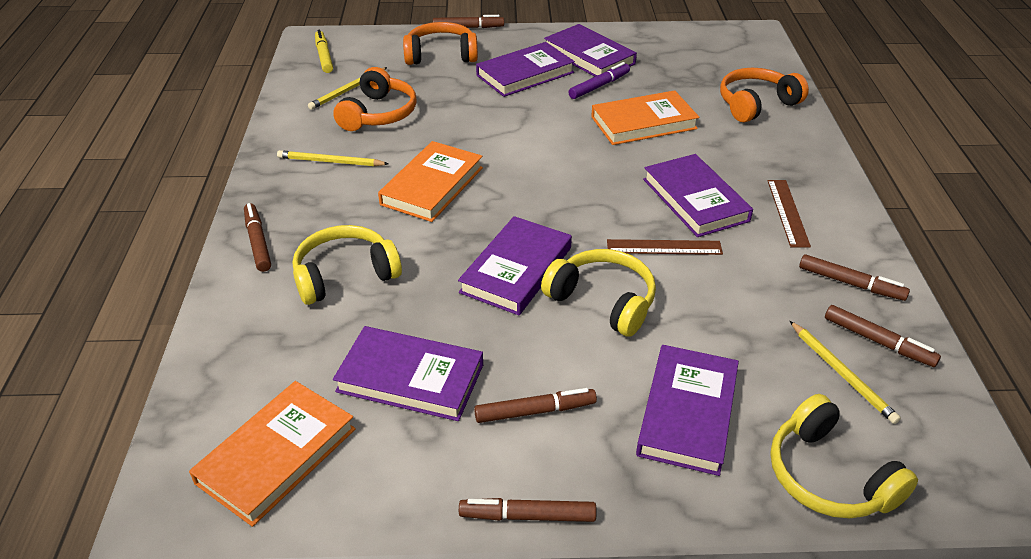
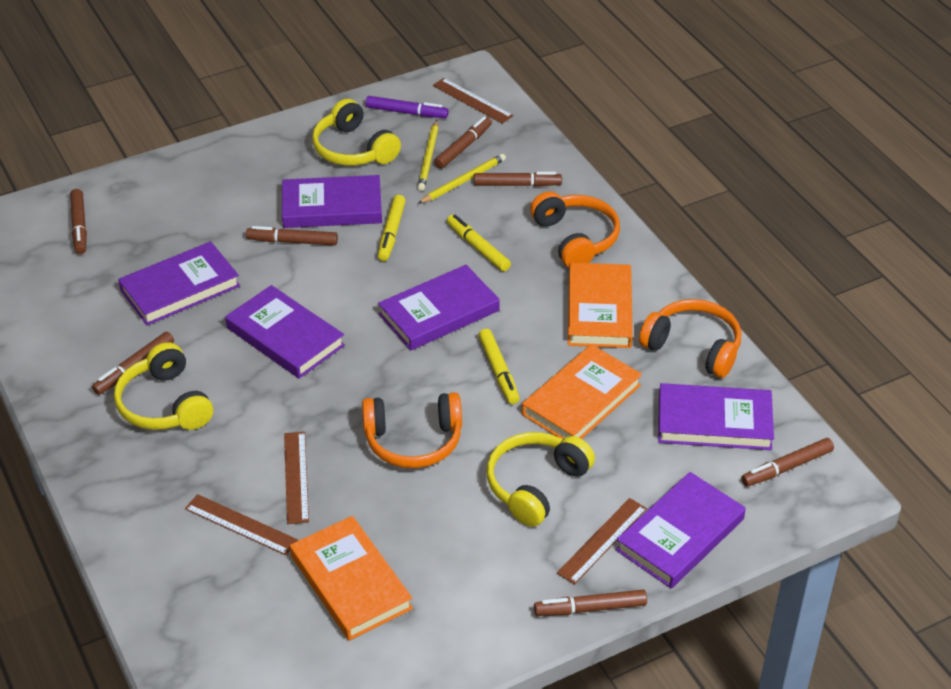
brown marker: 6 -> 7
brown ruler: 2 -> 4
yellow marker: 1 -> 3
yellow pencil: 3 -> 2

